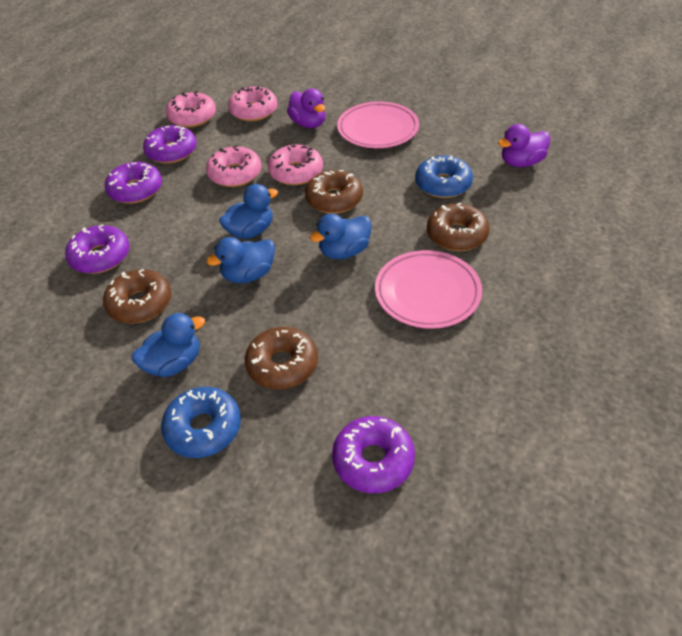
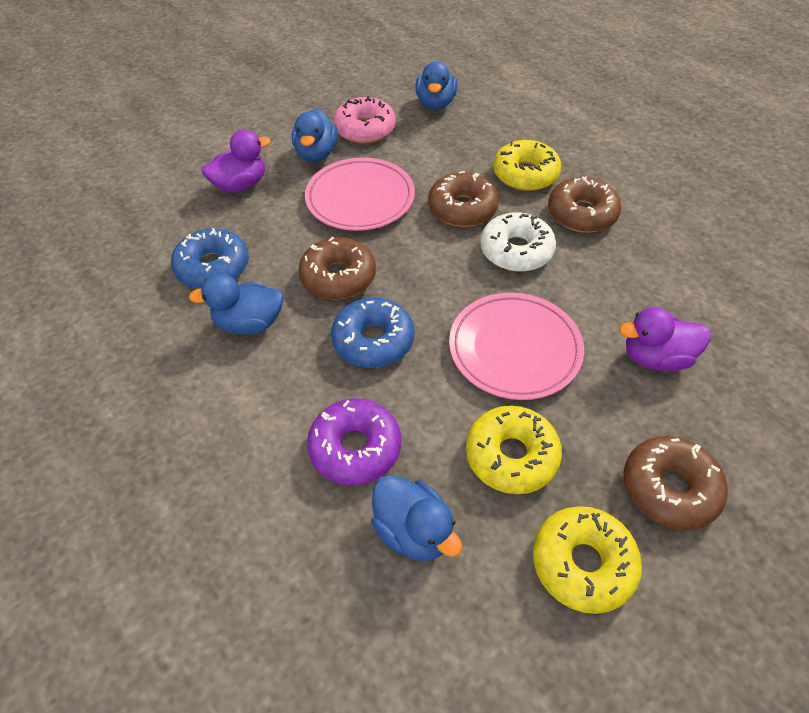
pink donut: 4 -> 1
purple donut: 4 -> 1
white donut: 0 -> 1
yellow donut: 0 -> 3

